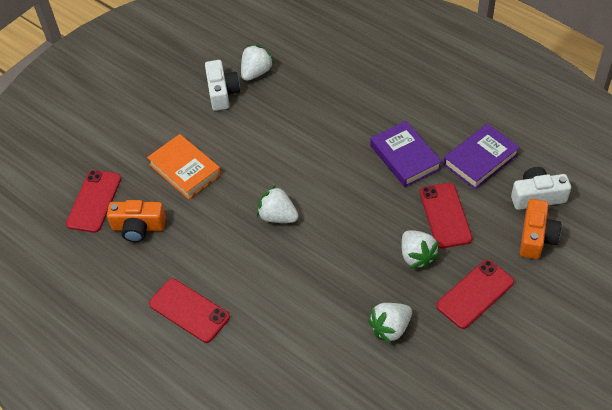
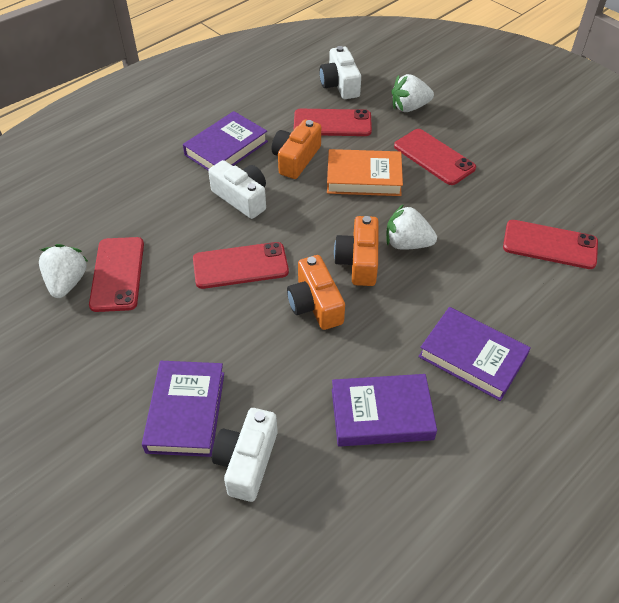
orange camera: 2 -> 3
purple book: 2 -> 4
red phone: 4 -> 5
white camera: 2 -> 3
white strawberry: 4 -> 3

